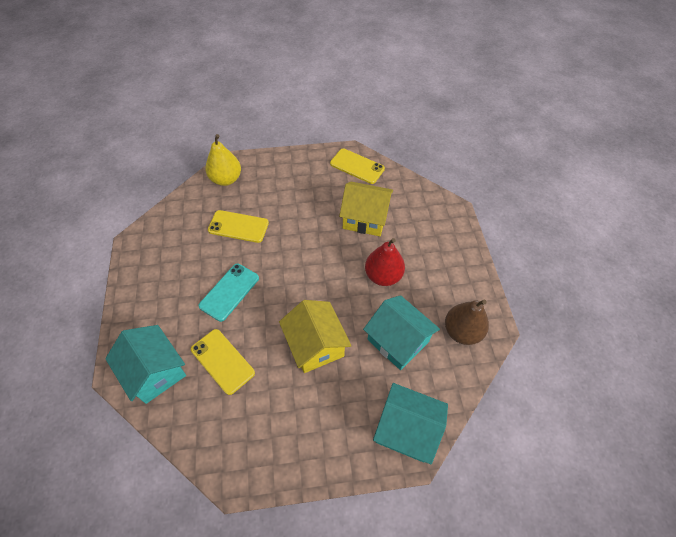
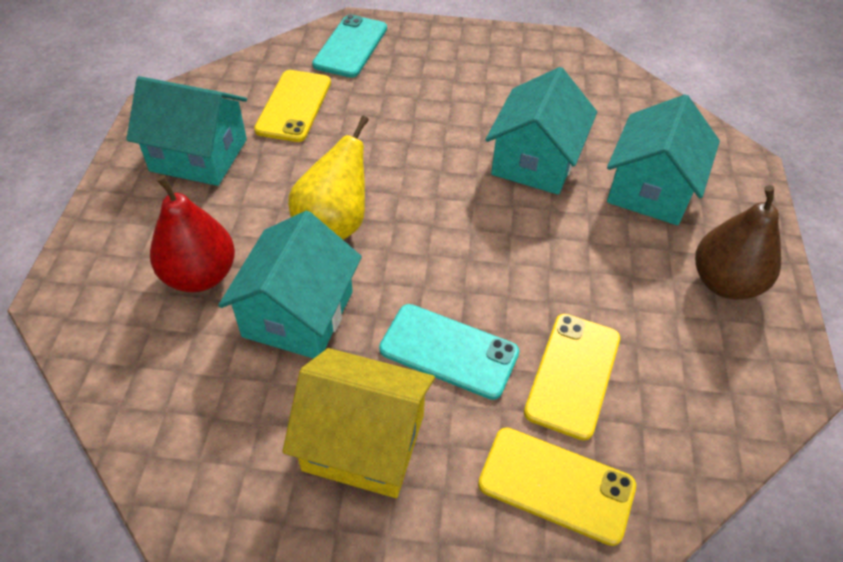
turquoise house: 3 -> 4
turquoise phone: 1 -> 2
yellow house: 2 -> 1

